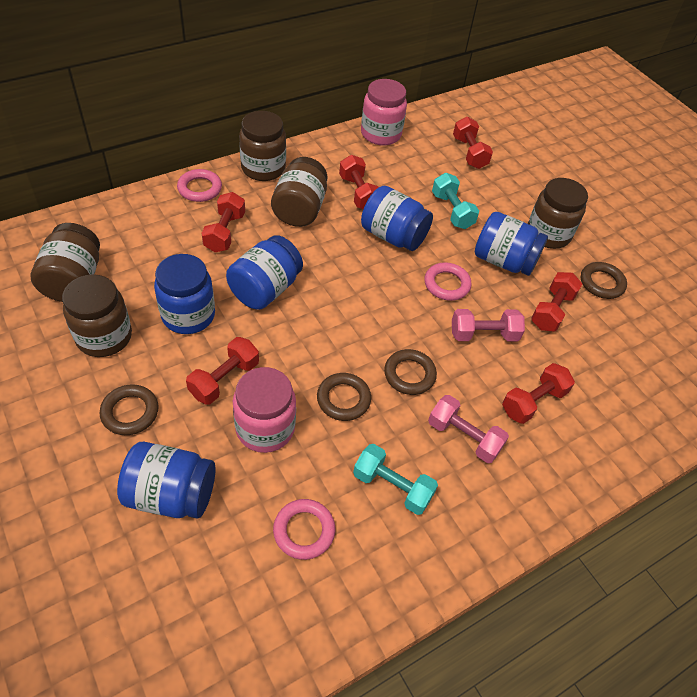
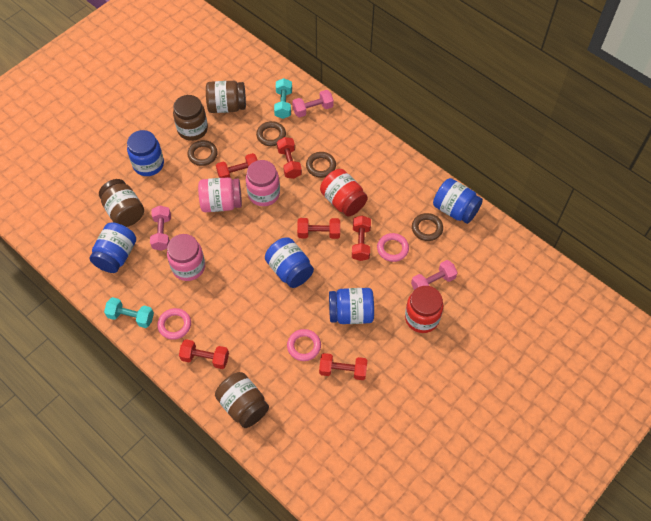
brown jar: 5 -> 4
pink dumbbell: 2 -> 3
pink jar: 2 -> 3
red jar: 0 -> 2

